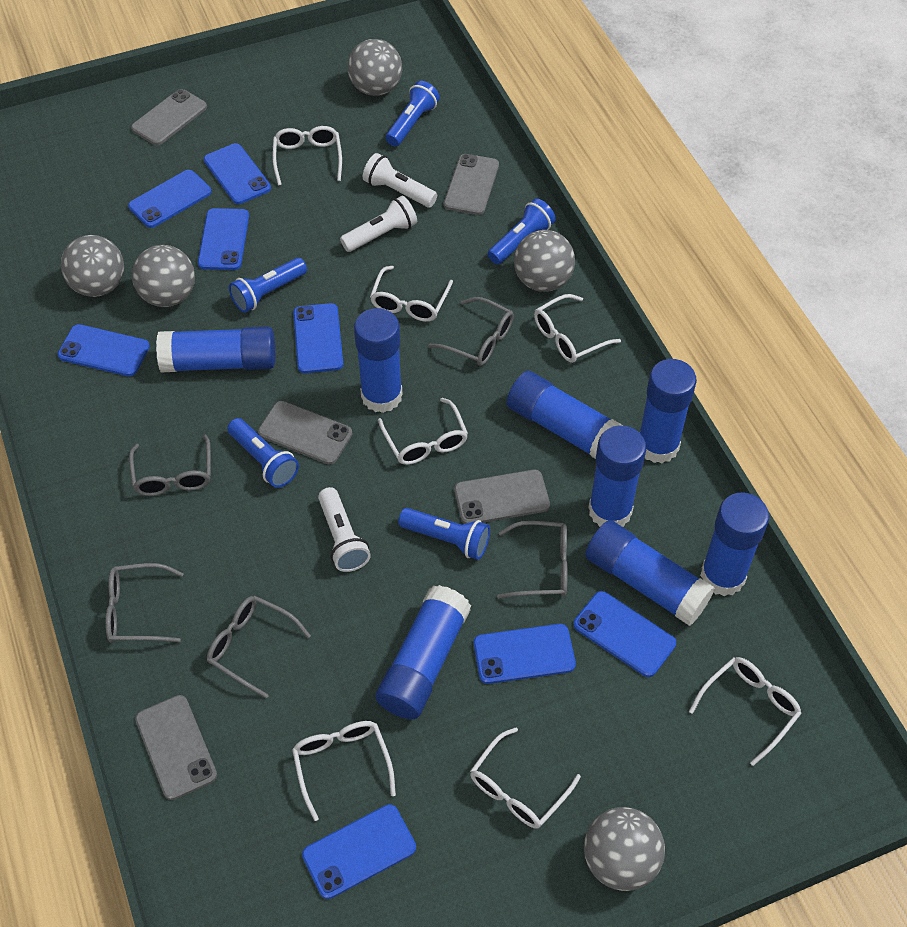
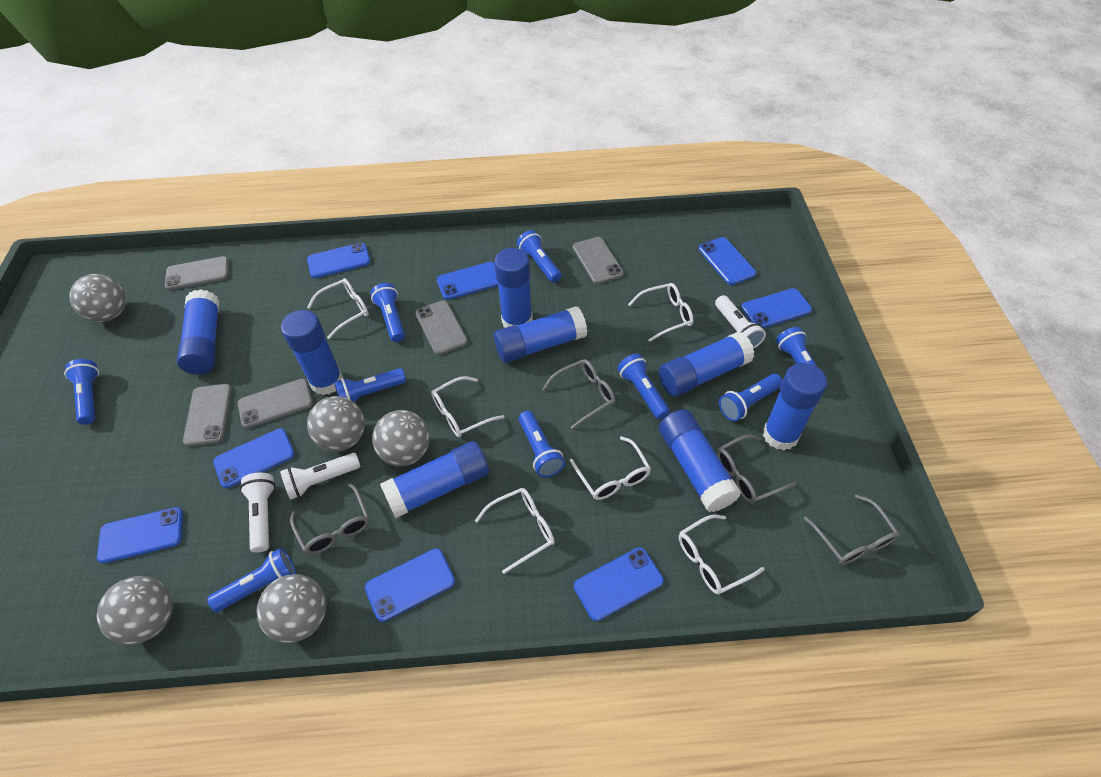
blue flashlight: 5 -> 9
grey glasses: 5 -> 4
white glasses: 7 -> 6

